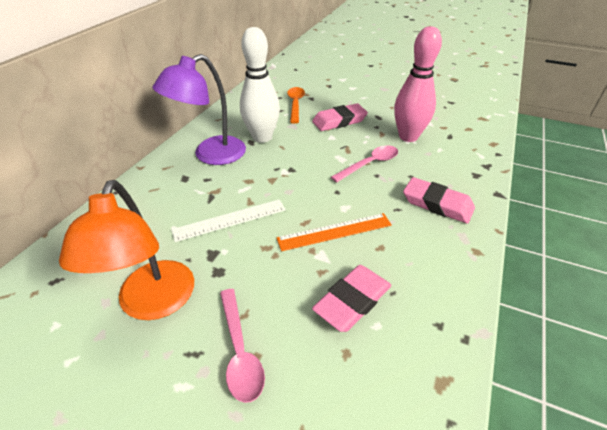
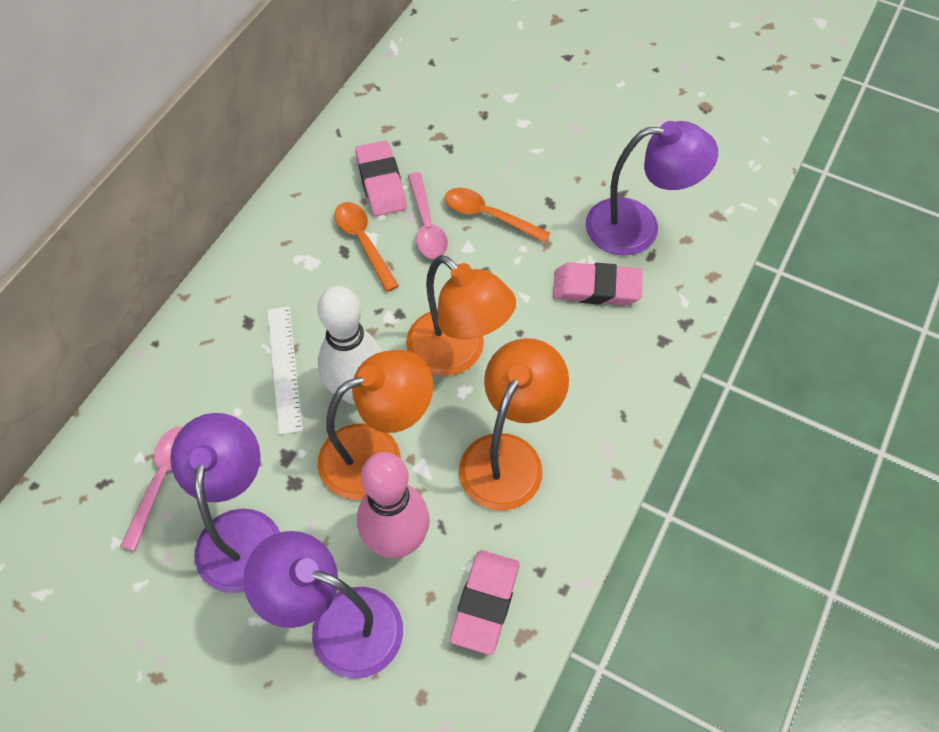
orange lamp: 1 -> 3
orange ruler: 1 -> 0
orange spoon: 1 -> 2
purple lamp: 1 -> 3

